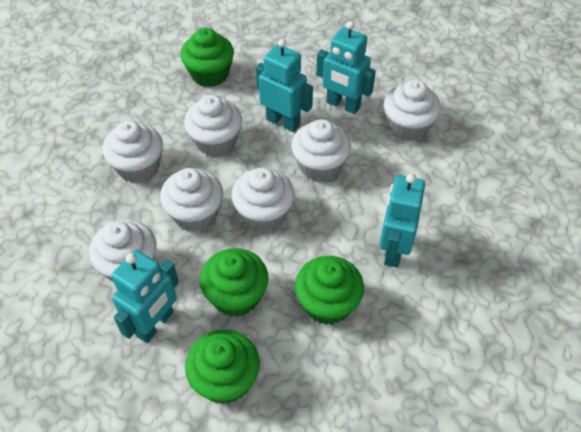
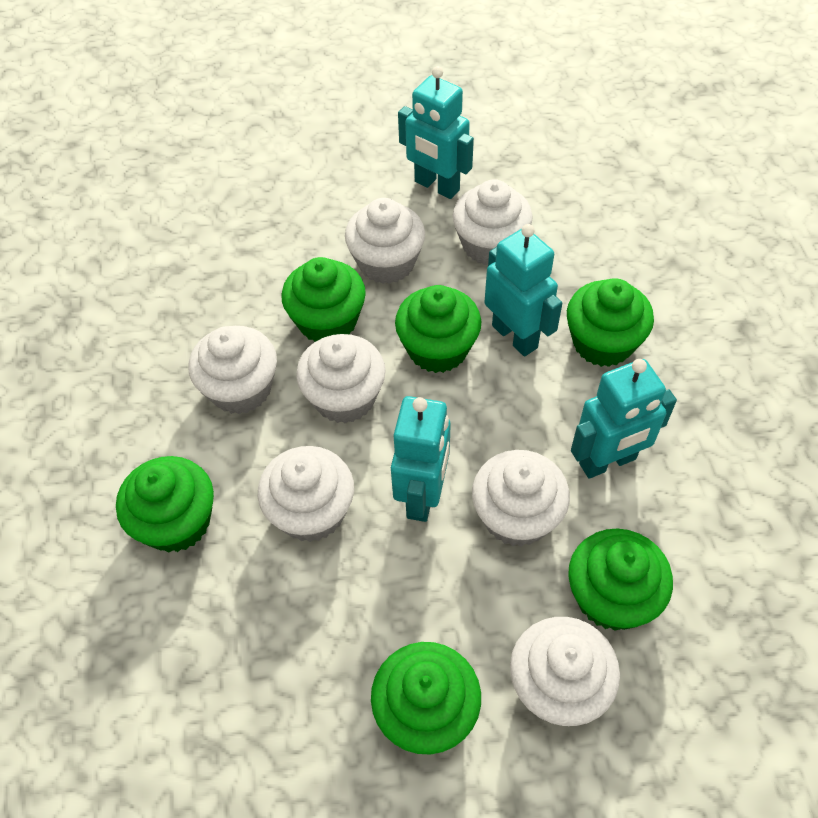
green cupcake: 4 -> 6

